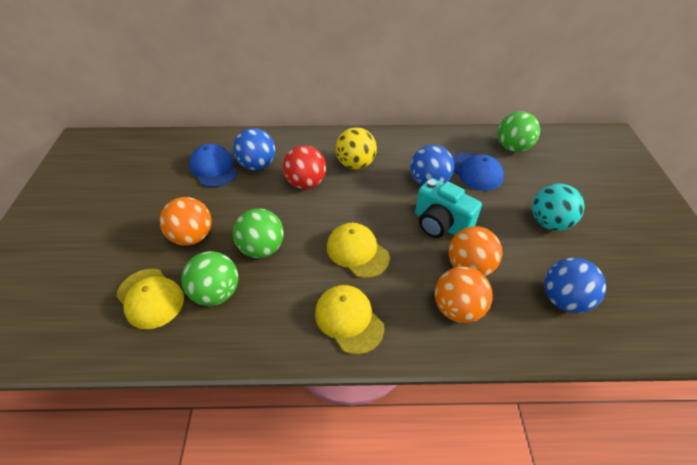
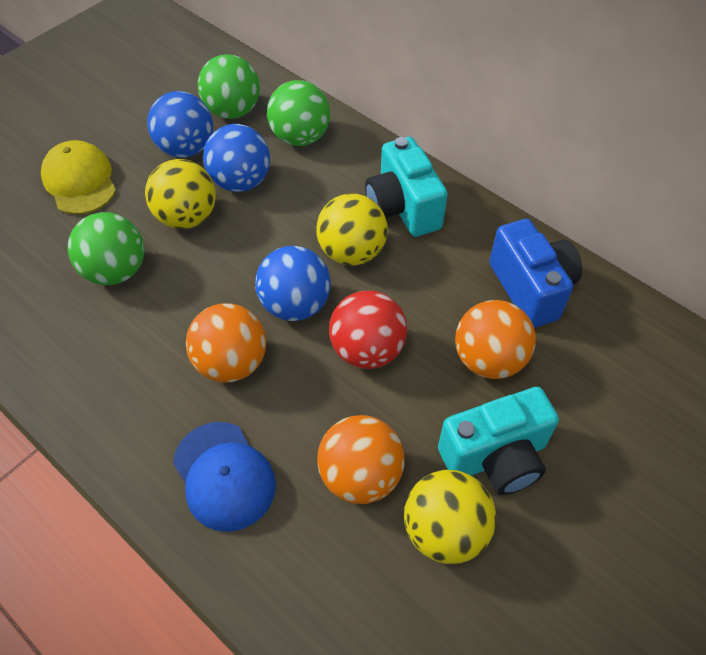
blue camera: 0 -> 1
blue cap: 2 -> 1
turquoise ball: 1 -> 0
turquoise camera: 1 -> 2
yellow ball: 1 -> 3
yellow cap: 3 -> 1

